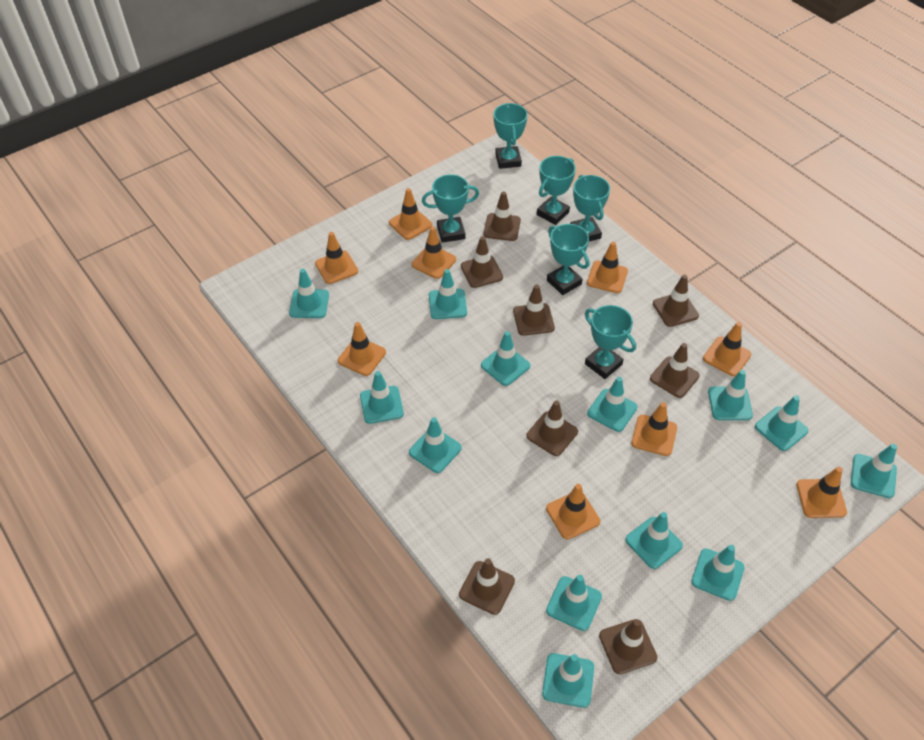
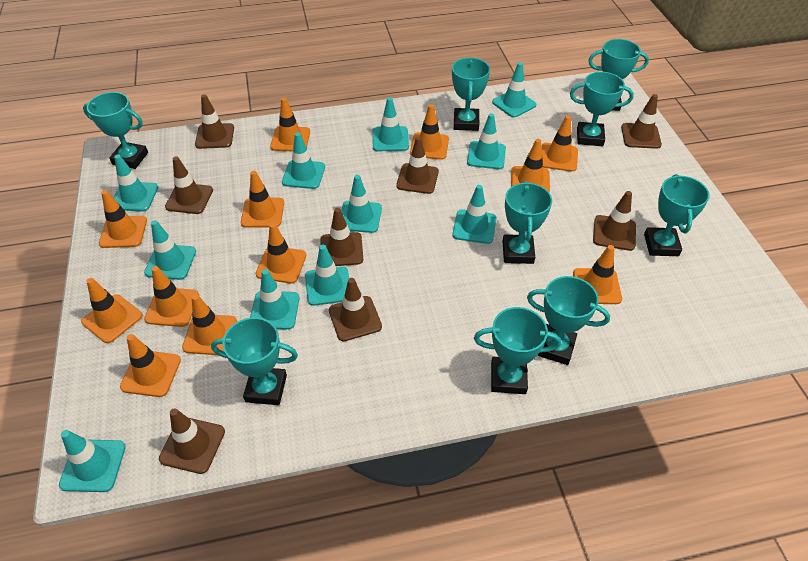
orange traffic cone: 9 -> 12
turquoise traffic cone: 13 -> 11
turquoise trophy: 6 -> 9

